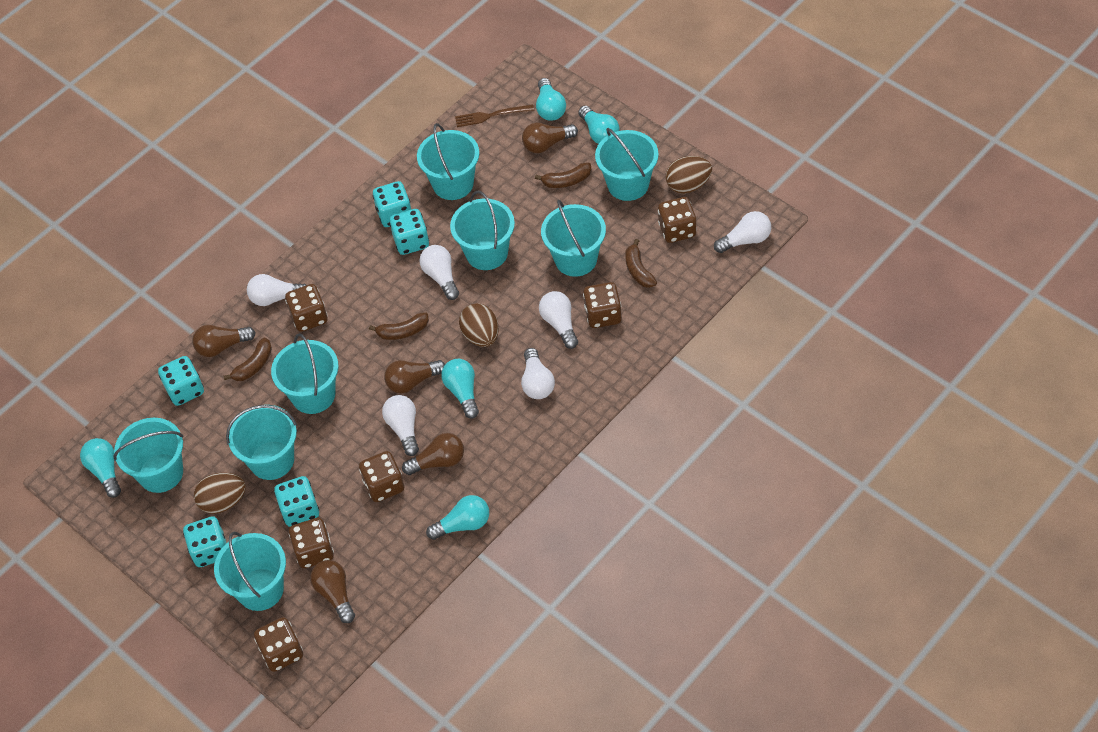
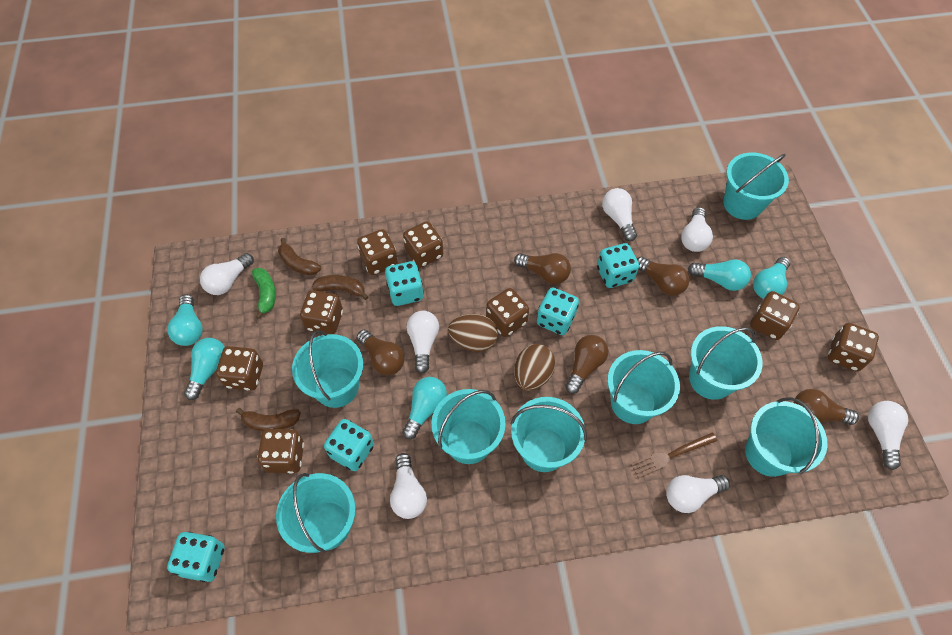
brown banana: 4 -> 3
brown dice: 6 -> 8
brown egg: 3 -> 2
green banana: 0 -> 1
white light bulb: 6 -> 7

